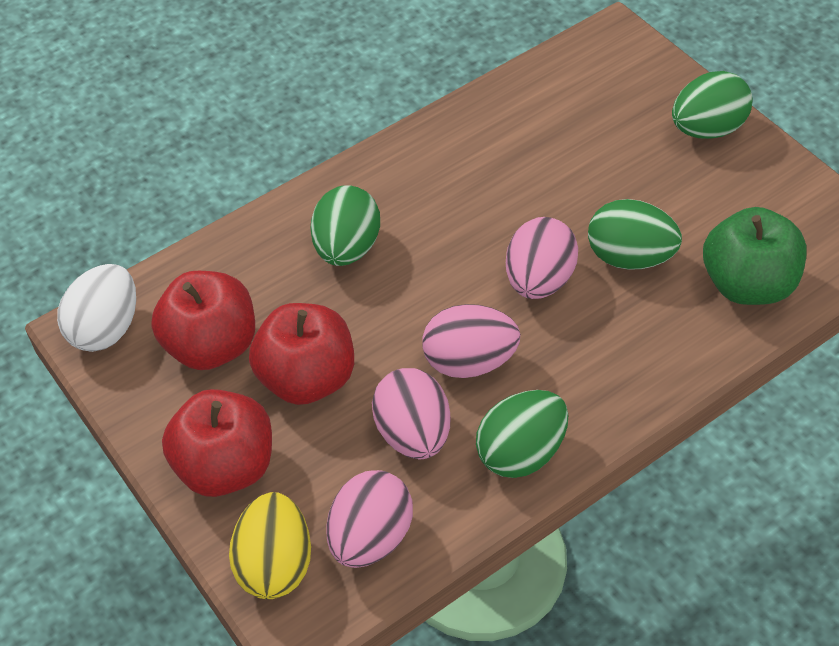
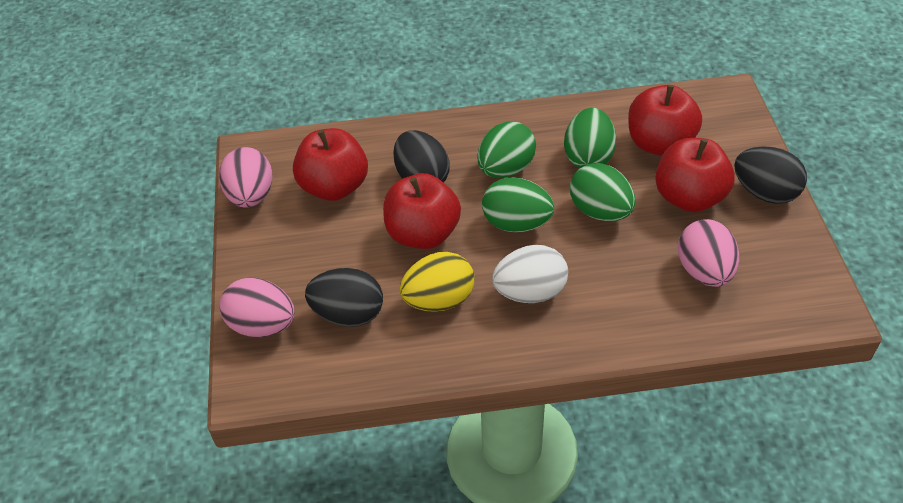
black egg: 0 -> 3
green apple: 1 -> 0
pink egg: 4 -> 3
red apple: 3 -> 4

